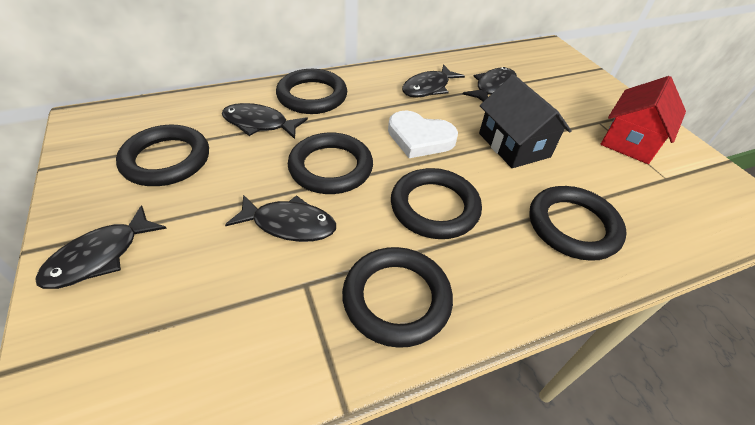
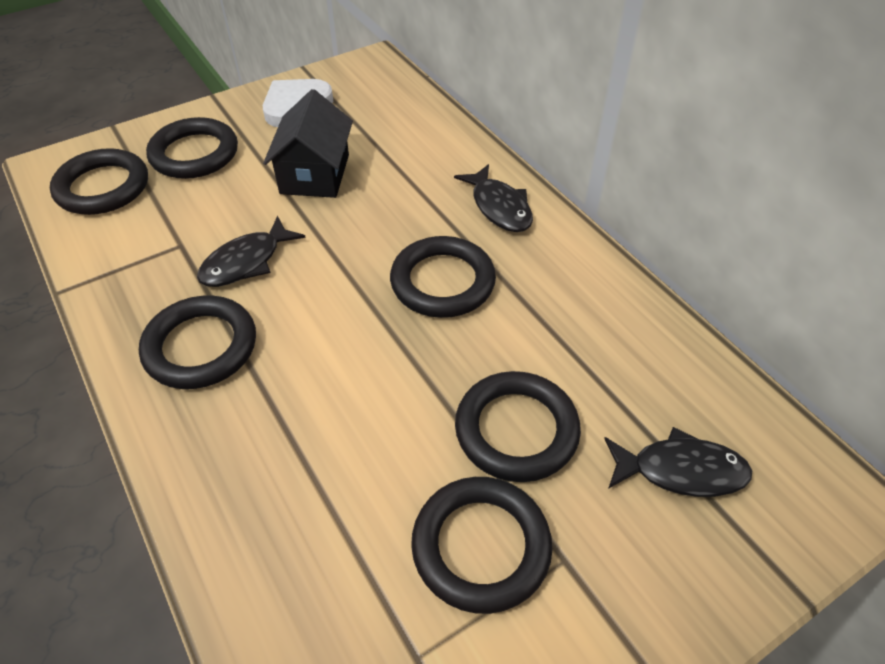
black fish: 5 -> 3
red house: 1 -> 0

